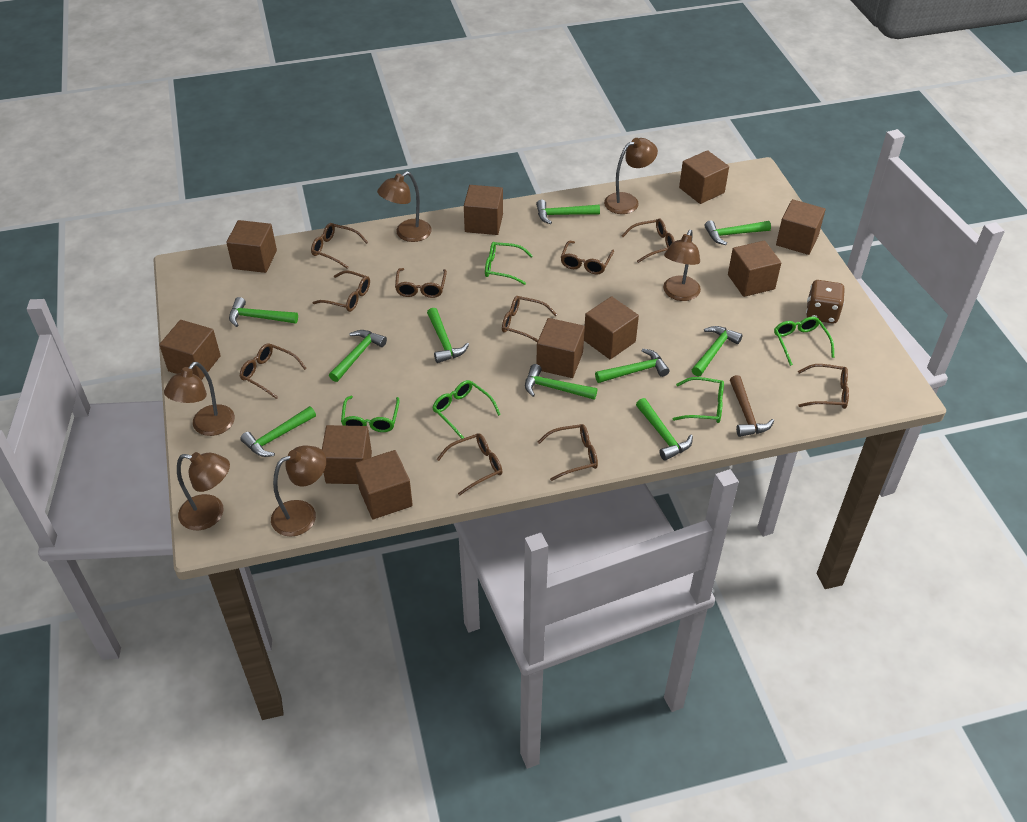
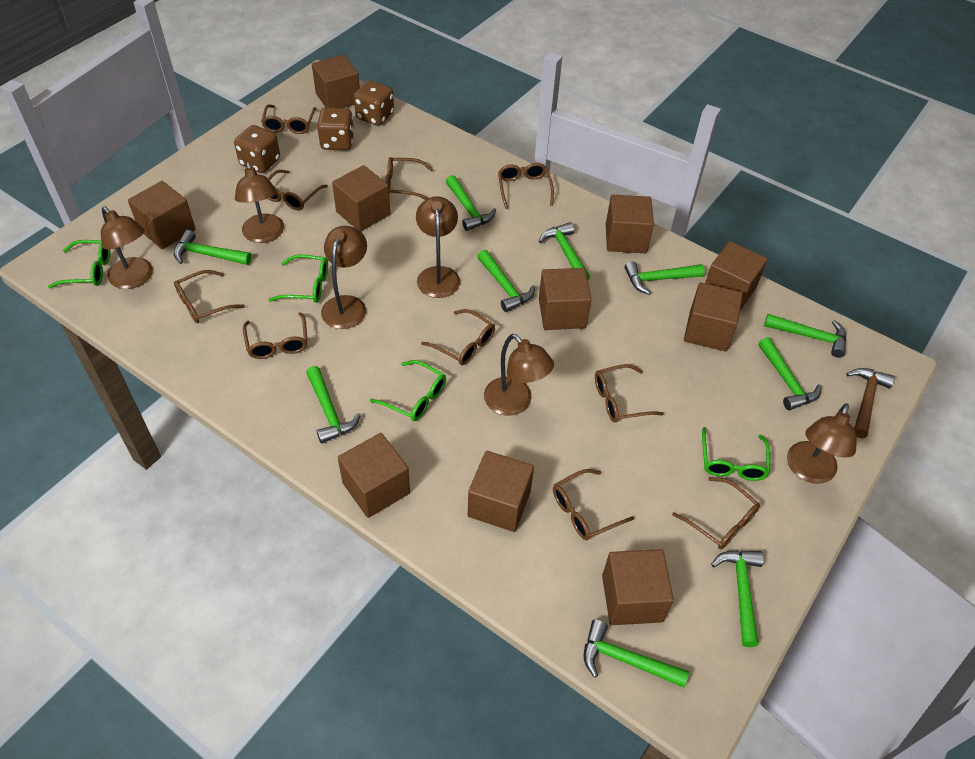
brown dice: 1 -> 3
green glasses: 5 -> 4

